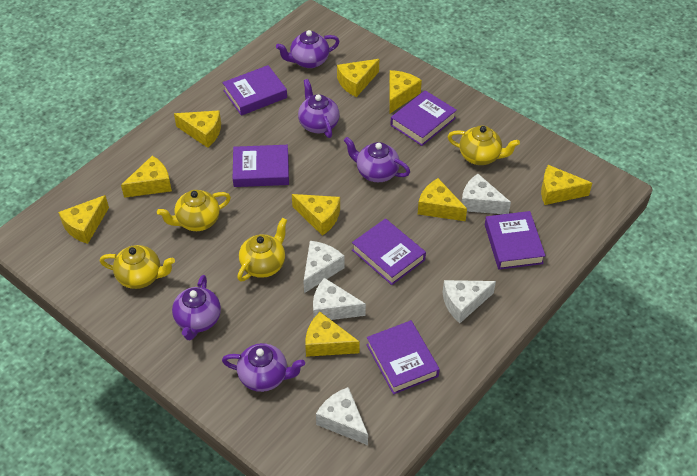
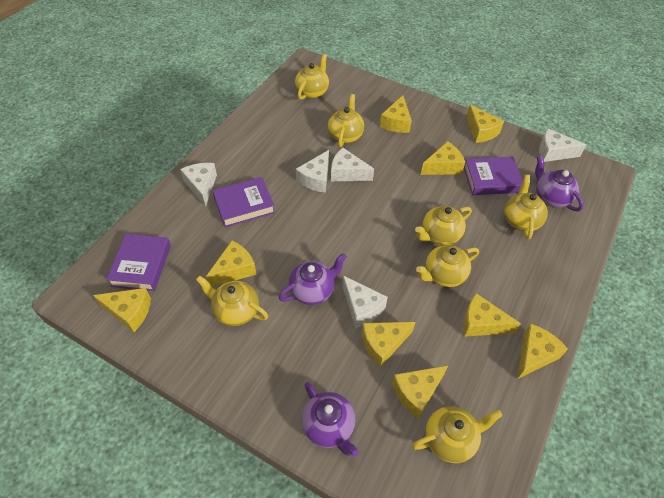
purple book: 6 -> 3
purple teapot: 5 -> 3
yellow teapot: 4 -> 7

